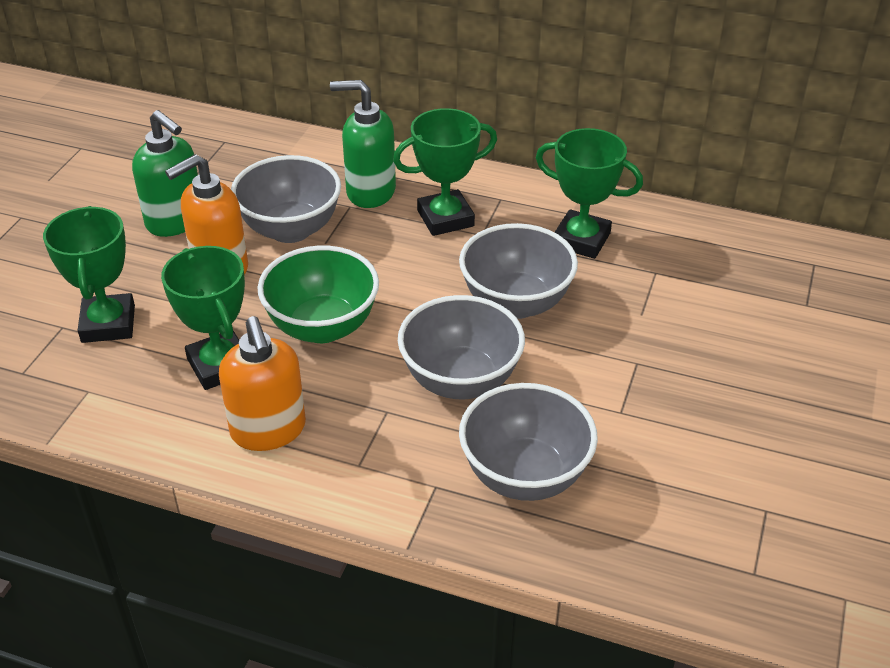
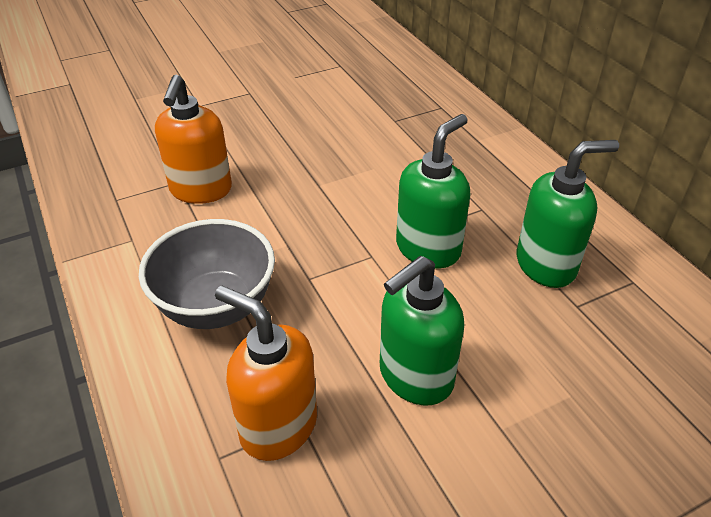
green bowl: 1 -> 0
green soap dispenser: 2 -> 3
green trophy: 4 -> 0
grey bowl: 4 -> 1

